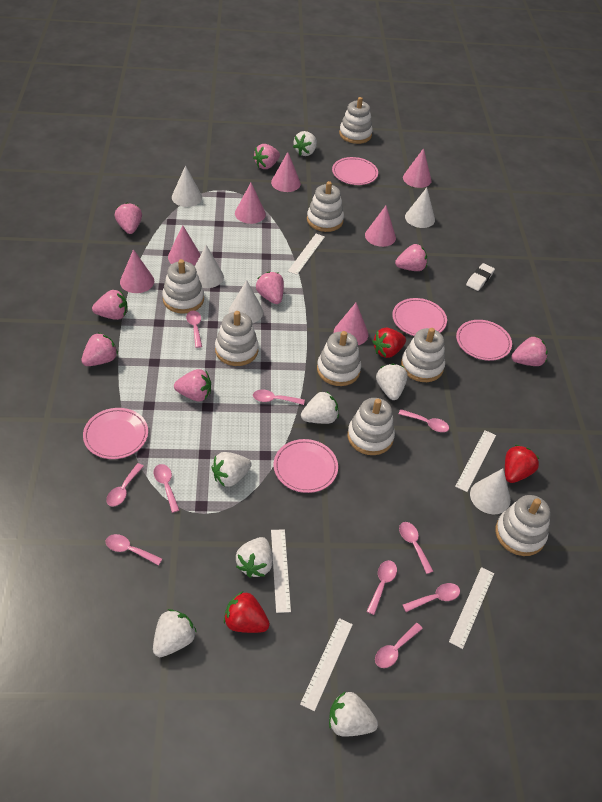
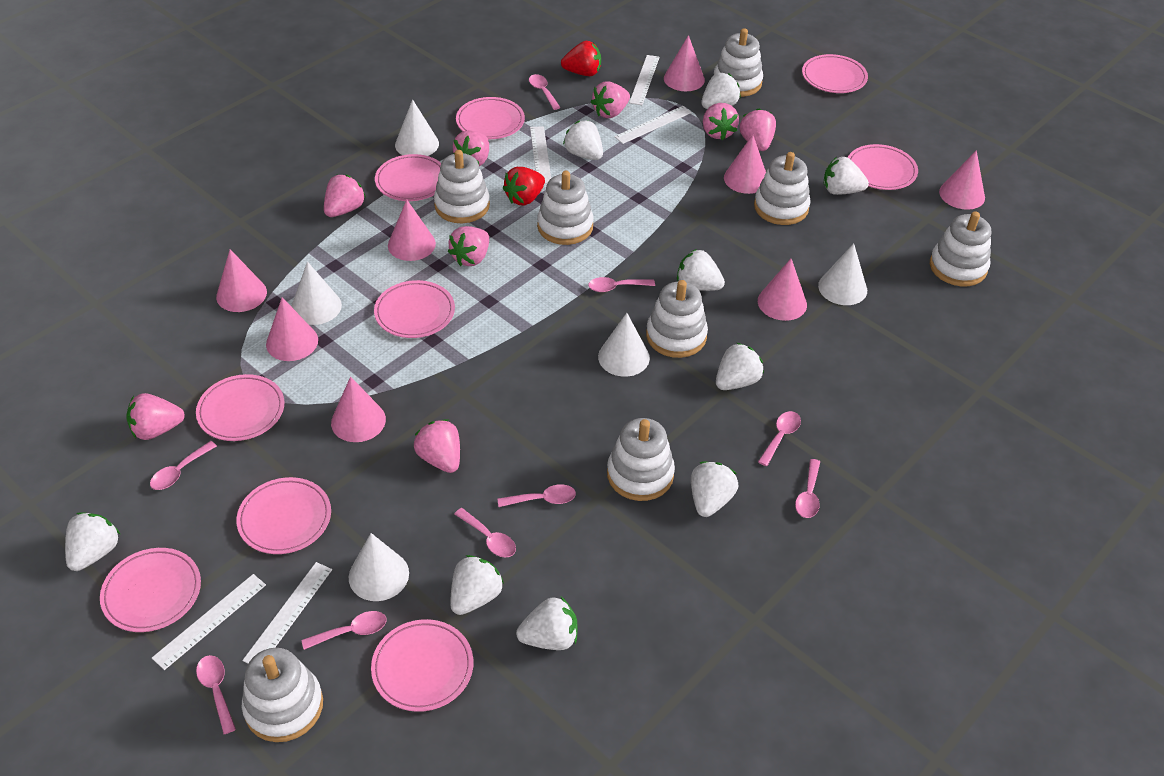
pink cone: 7 -> 8
pink plate: 5 -> 9
pink spoon: 10 -> 9
red strawberry: 3 -> 2
white eraser: 1 -> 0
white strawberry: 7 -> 9

